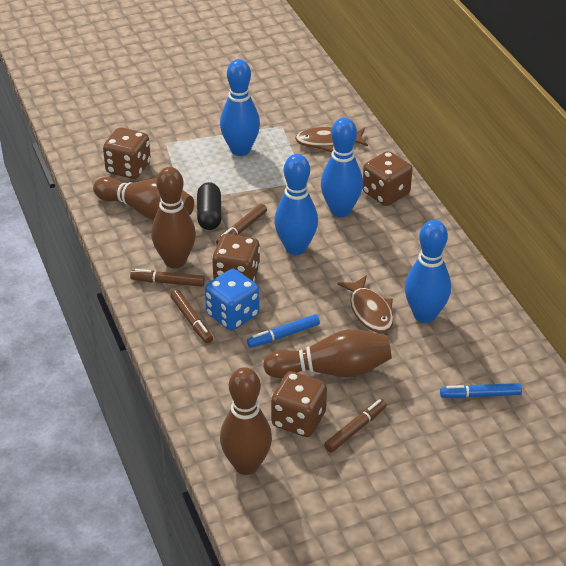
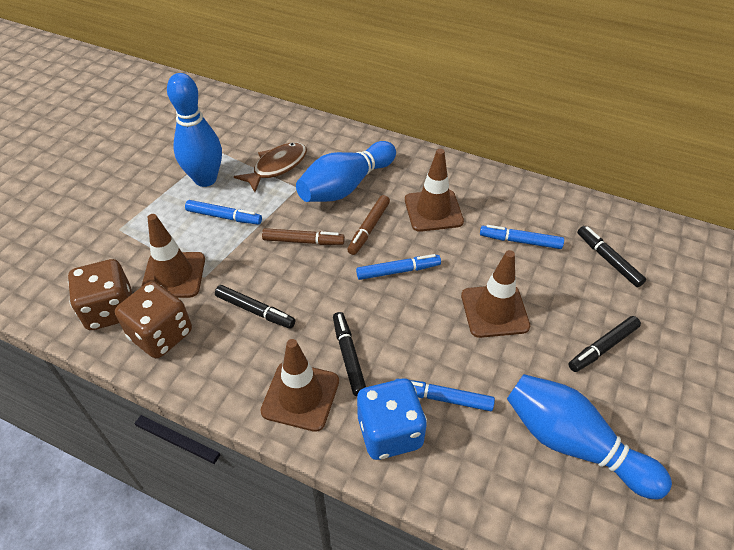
black capsule: 1 -> 0
black marker: 0 -> 4
blue bowling pin: 4 -> 3
blue marker: 2 -> 4
brown bowling pin: 4 -> 0
brown dice: 4 -> 2
brown fish: 2 -> 1
brown marker: 4 -> 2
brown traffic cone: 0 -> 4

